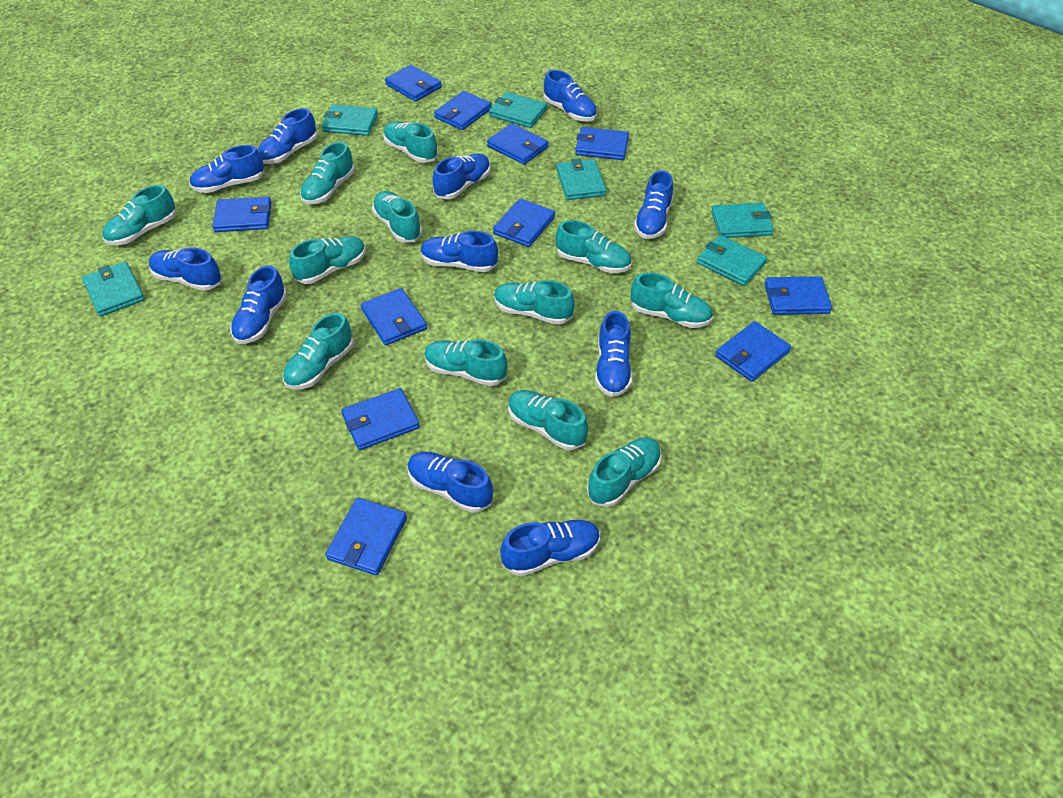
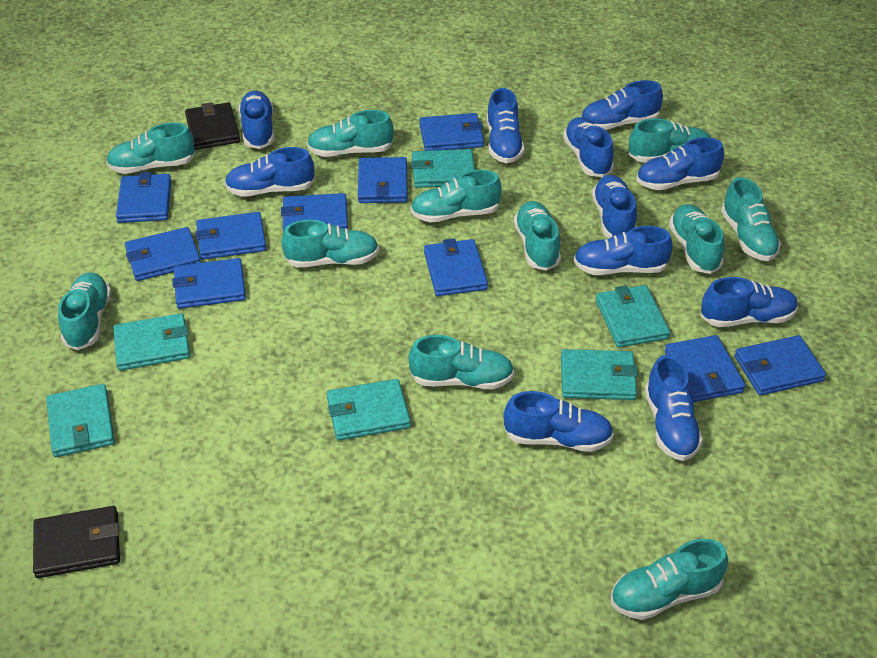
black wallet: 0 -> 2
blue wallet: 11 -> 10
turquoise shoe: 12 -> 11

